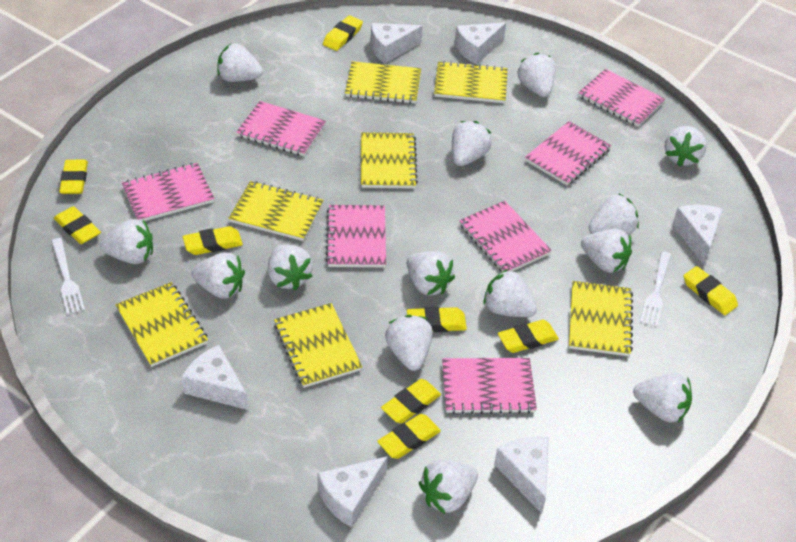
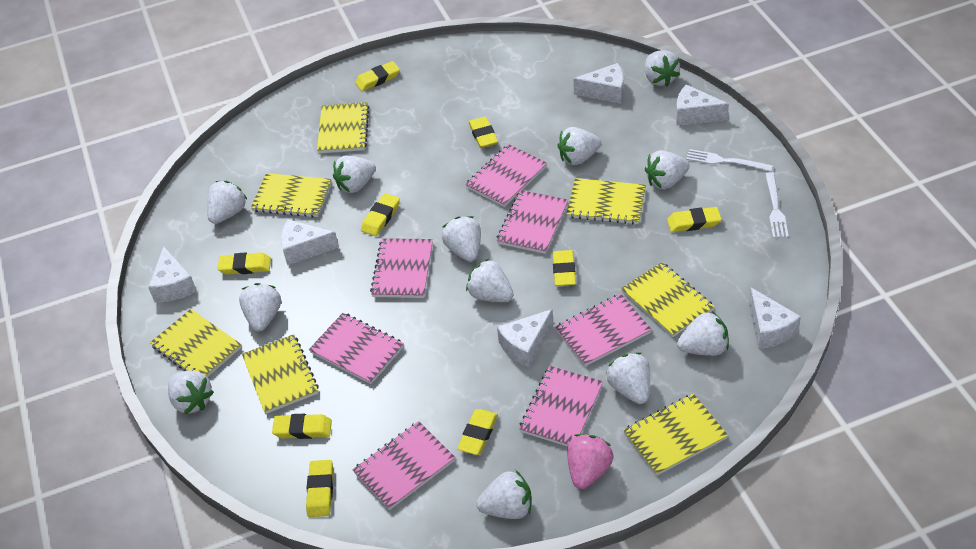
pink strawberry: 0 -> 1
white strawberry: 14 -> 12

